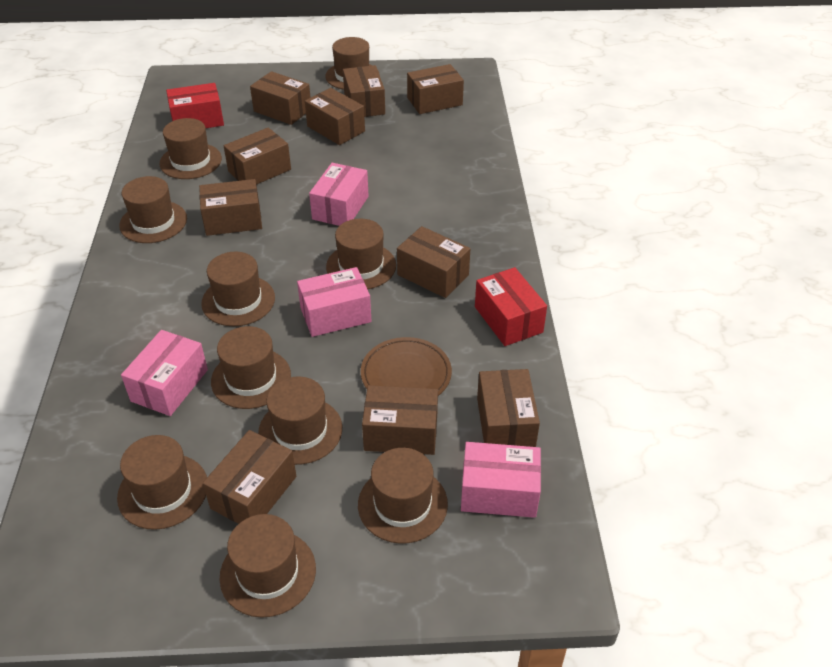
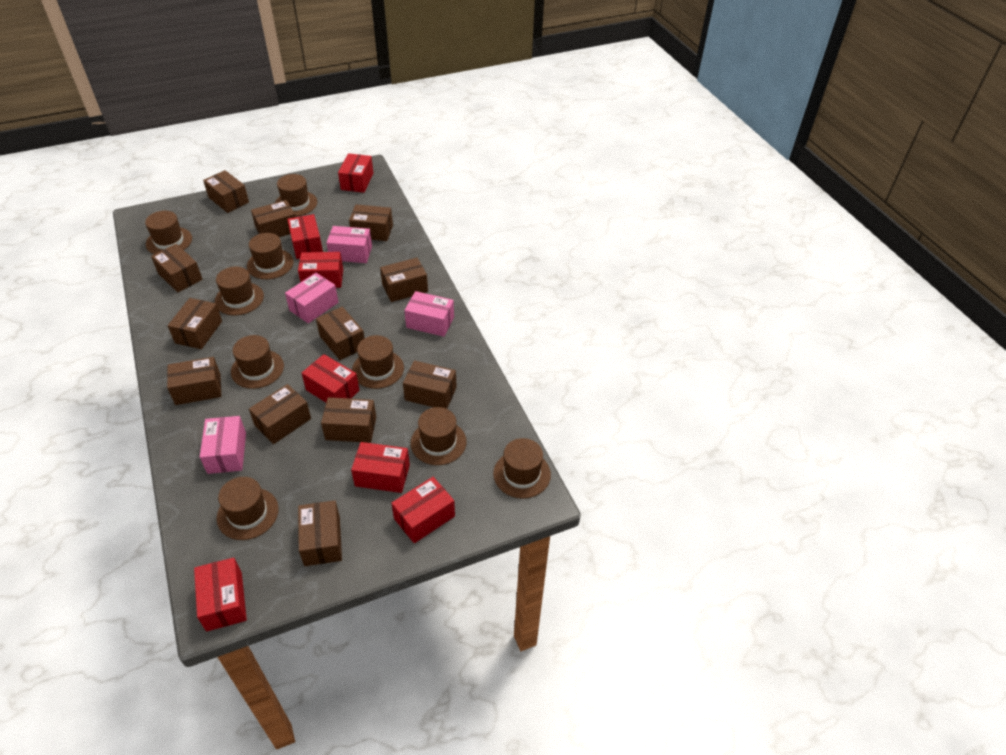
brown box: 10 -> 12
brown hat: 10 -> 9
brown plate: 1 -> 0
red box: 2 -> 7

